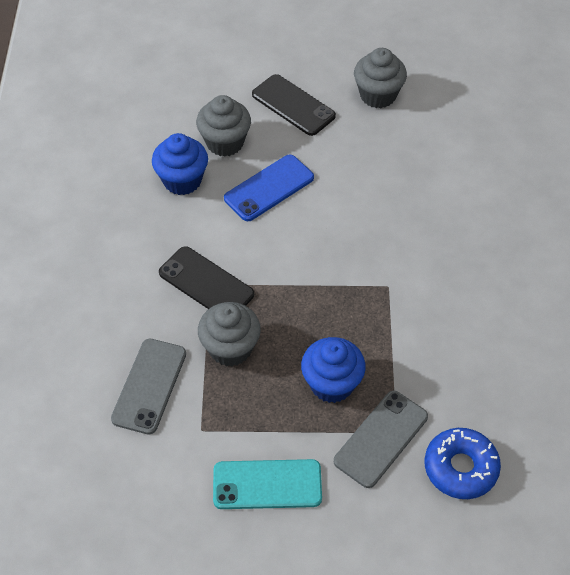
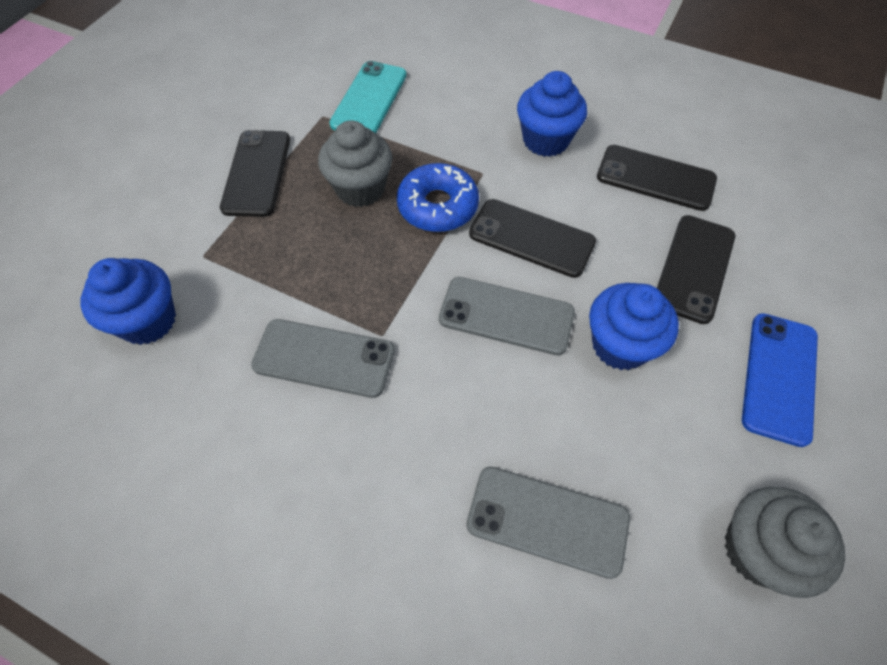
black phone: 2 -> 4
blue cupcake: 2 -> 3
grey cupcake: 3 -> 2
grey phone: 2 -> 3

